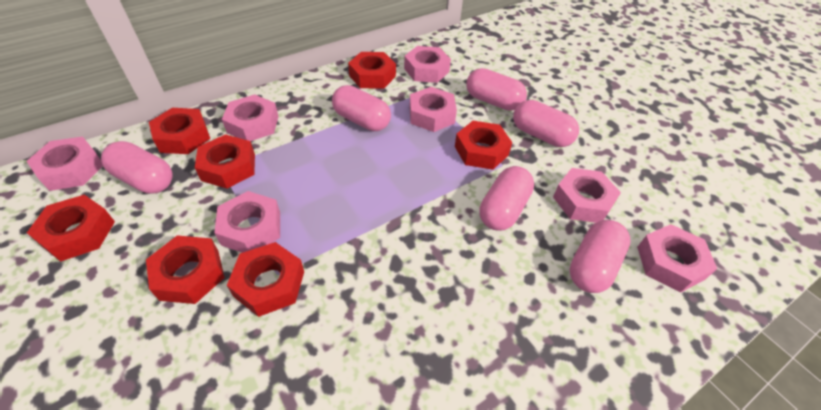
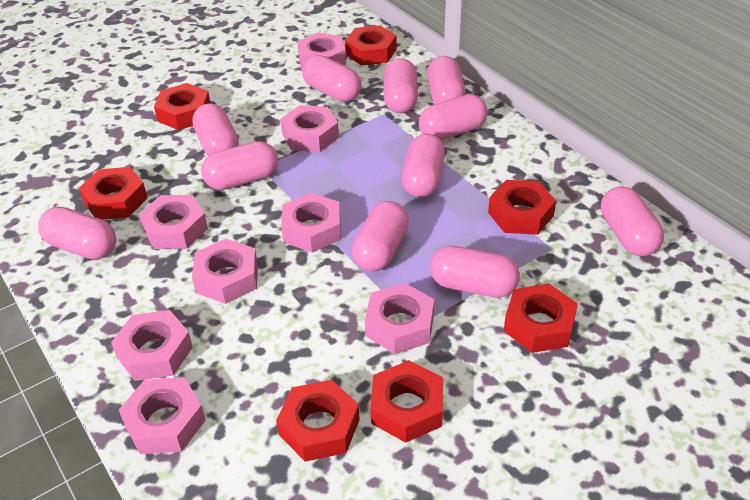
pink capsule: 6 -> 11
pink nut: 7 -> 8

